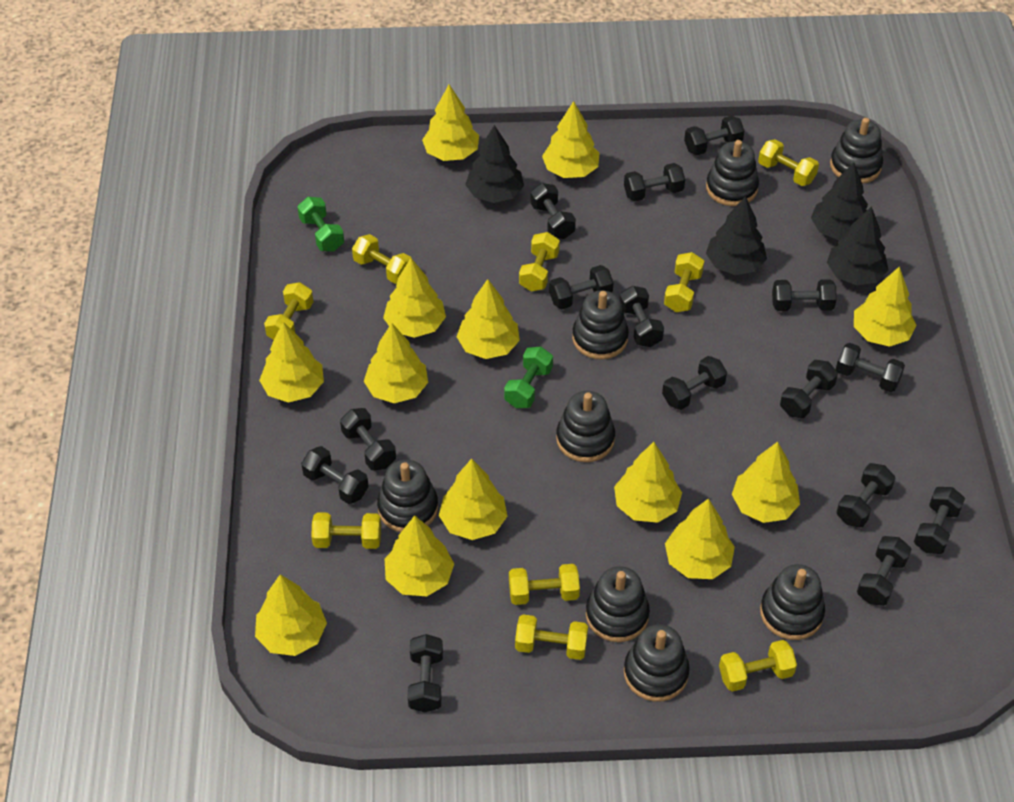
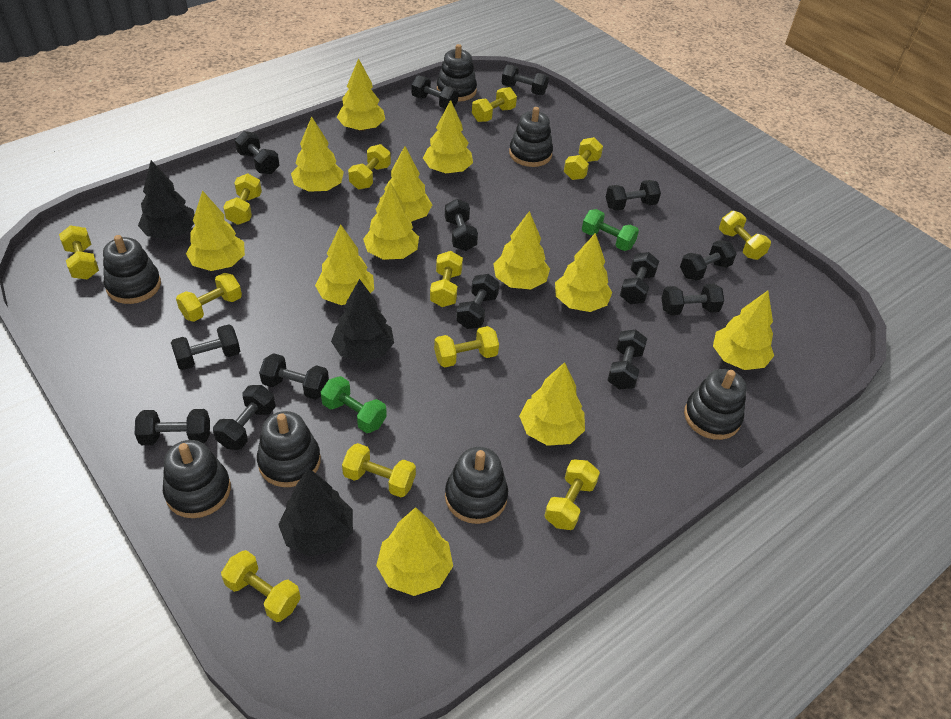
black dumbbell: 15 -> 14
black stacking toy: 8 -> 7
black tree: 4 -> 3
yellow dumbbell: 9 -> 12
yellow tree: 13 -> 12

